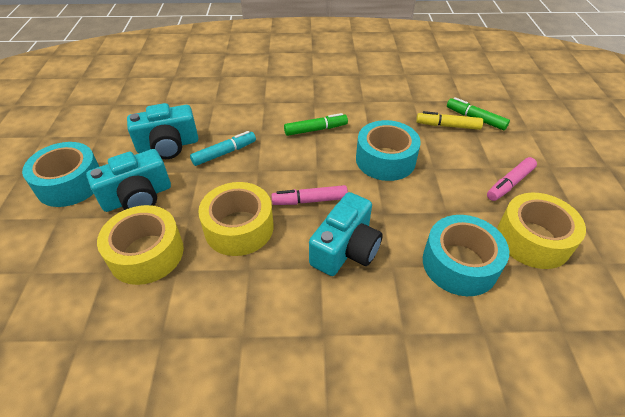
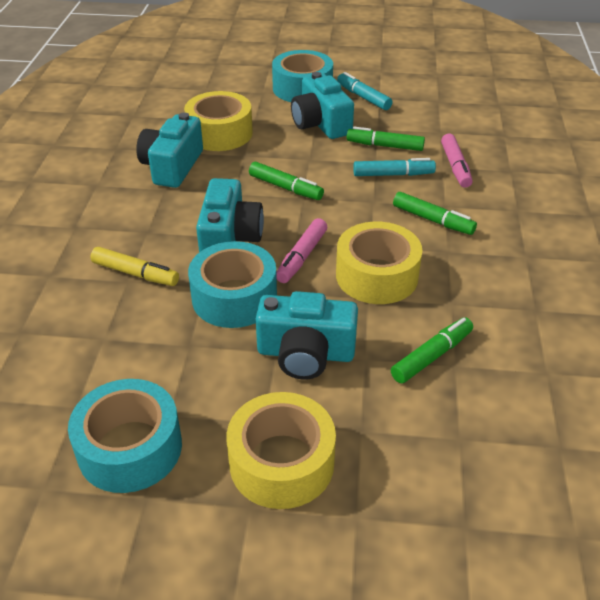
green marker: 2 -> 4
turquoise camera: 3 -> 4
turquoise marker: 1 -> 2

